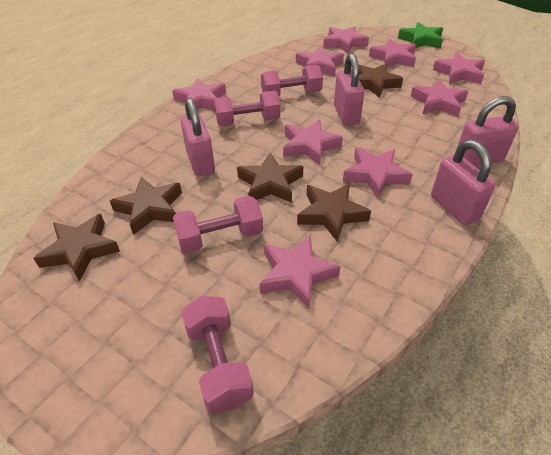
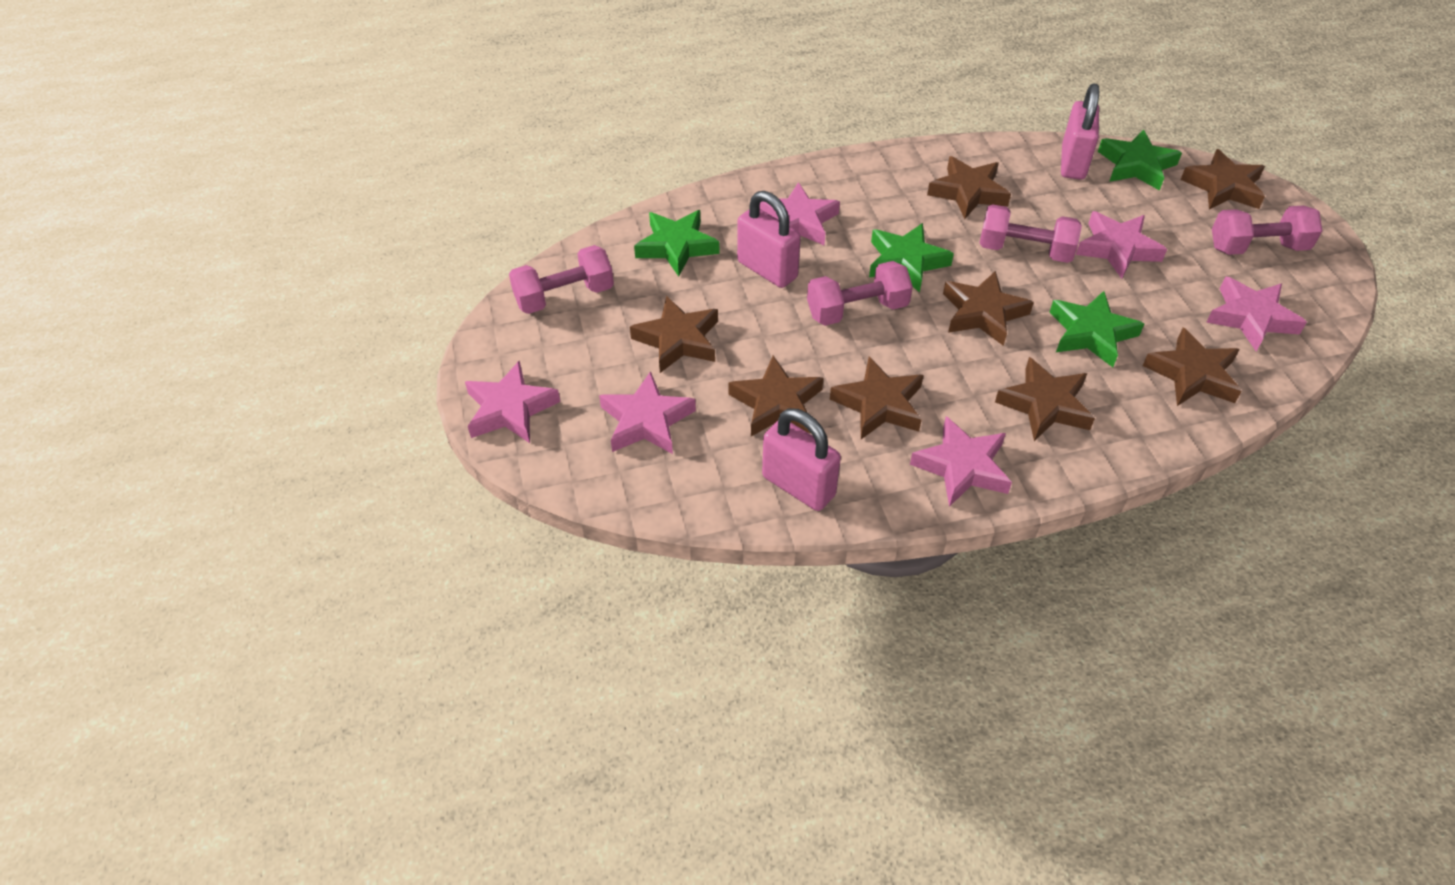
brown star: 5 -> 8
green star: 1 -> 4
pink padlock: 4 -> 3
pink star: 9 -> 6

